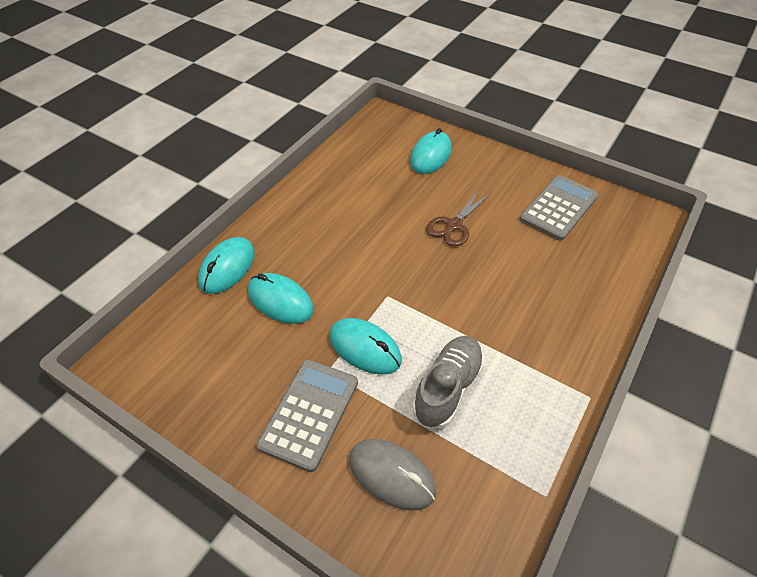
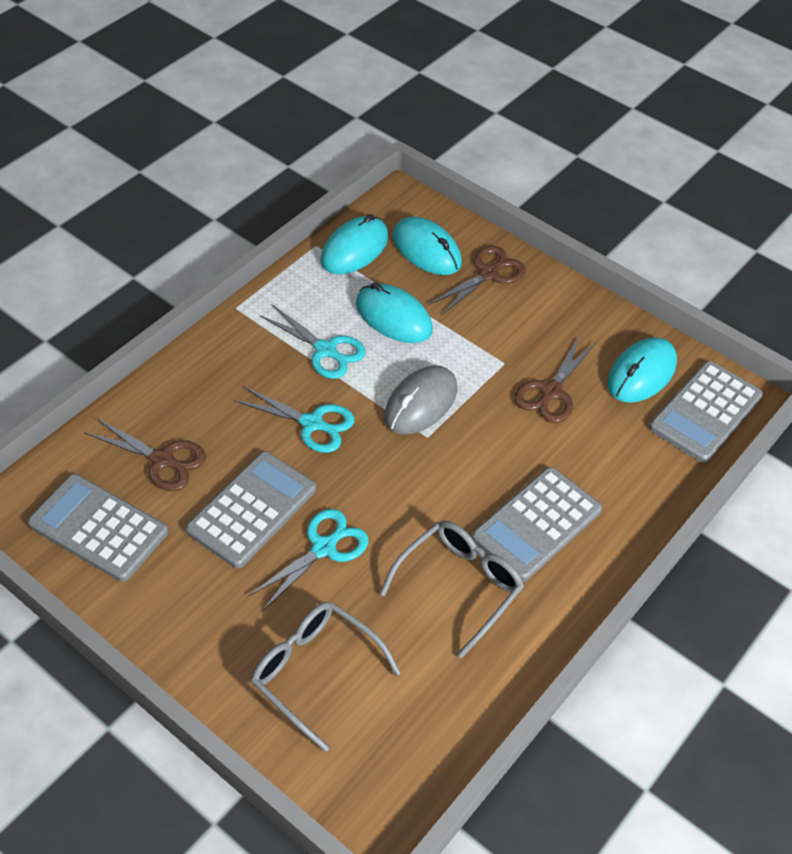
brown scissors: 1 -> 3
grey calculator: 2 -> 4
grey glasses: 0 -> 2
grey shoe: 1 -> 0
turquoise scissors: 0 -> 3

